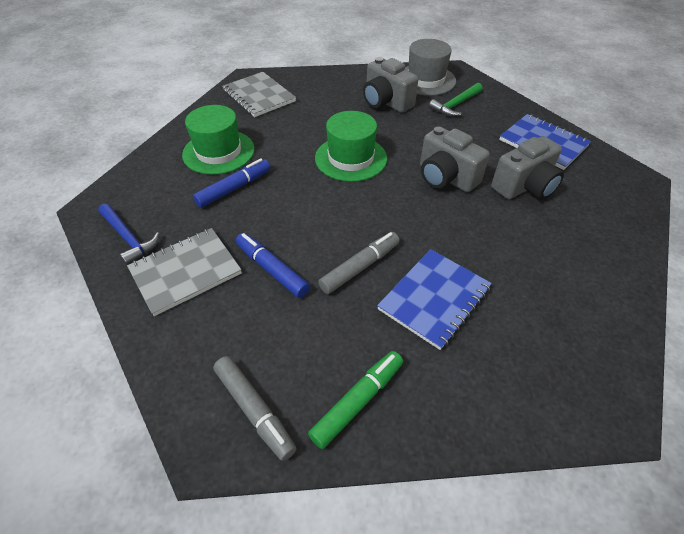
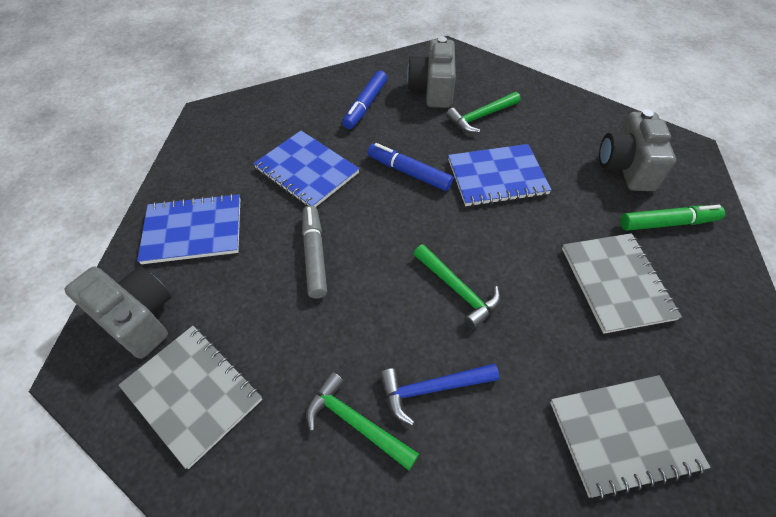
blue notebook: 2 -> 3
green hammer: 1 -> 3
green hat: 2 -> 0
grey hat: 1 -> 0
grey marker: 2 -> 1
grey notebook: 2 -> 3

